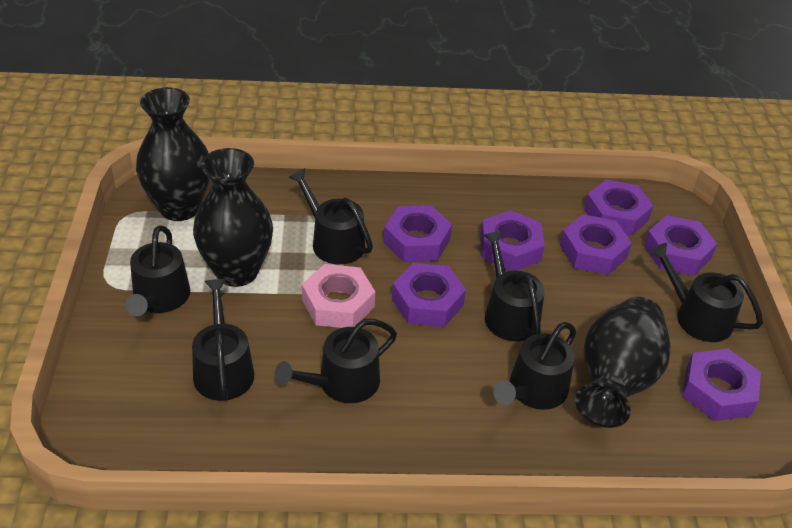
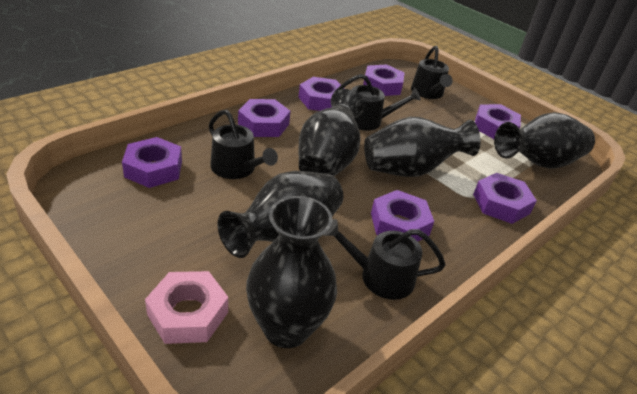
black vase: 3 -> 5
black watering can: 7 -> 4

